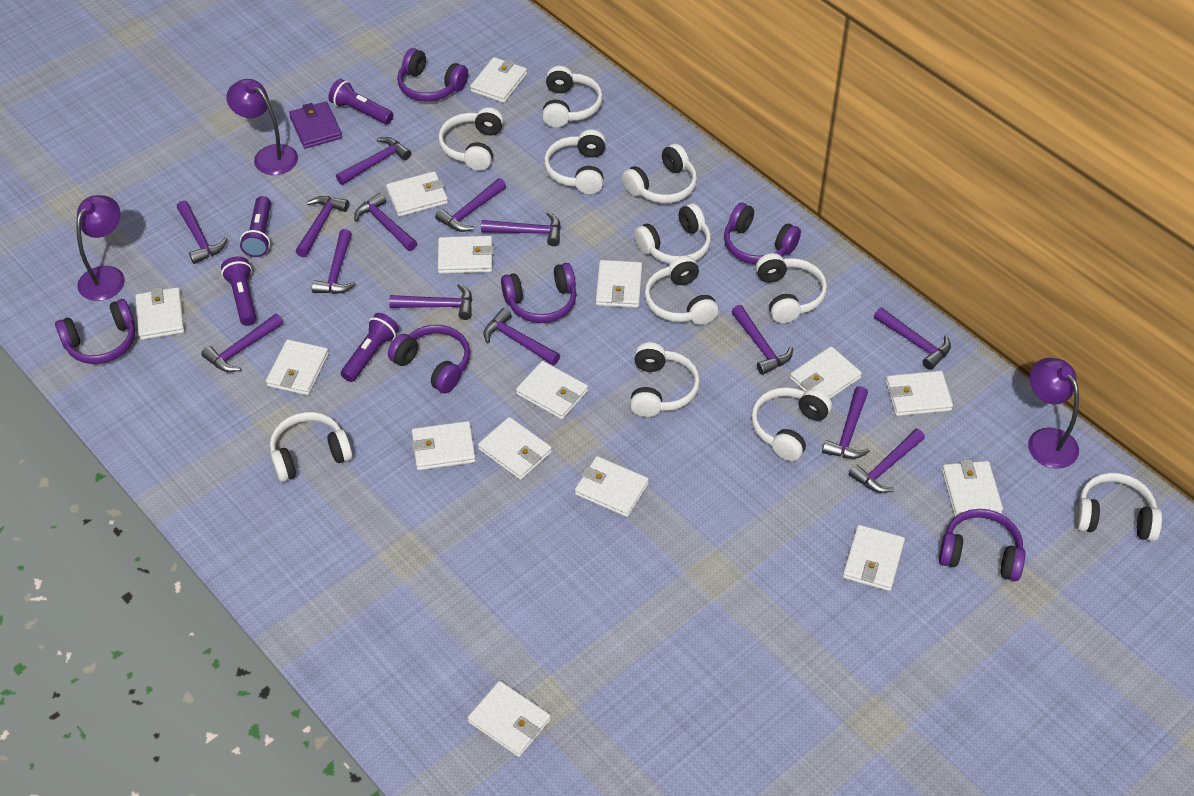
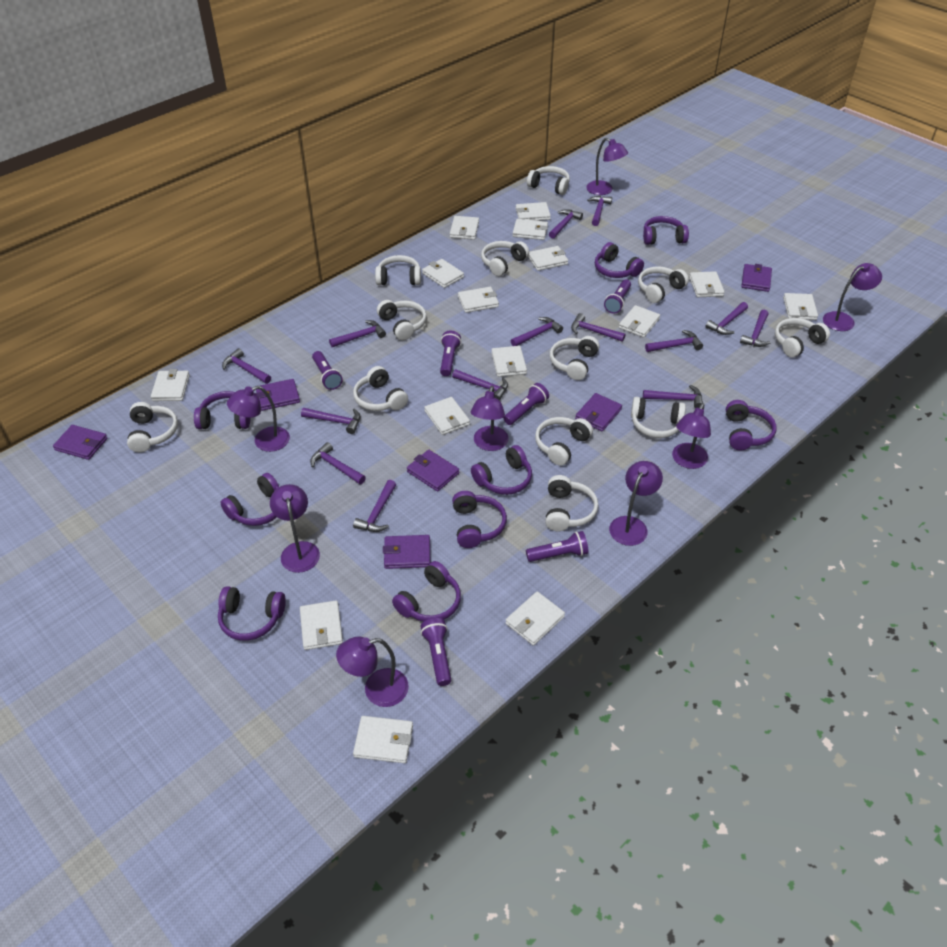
purple flashlight: 4 -> 6
purple headphones: 6 -> 9
purple lamp: 3 -> 8
purple wallet: 1 -> 6
white headphones: 11 -> 12

